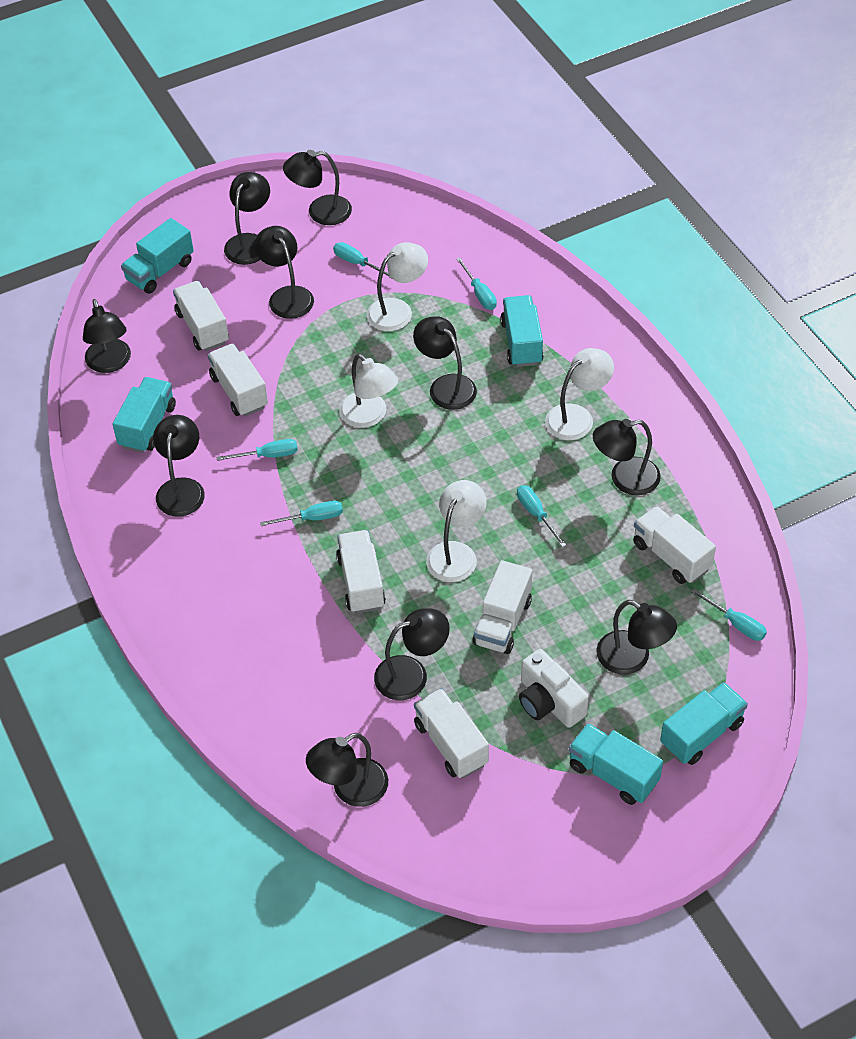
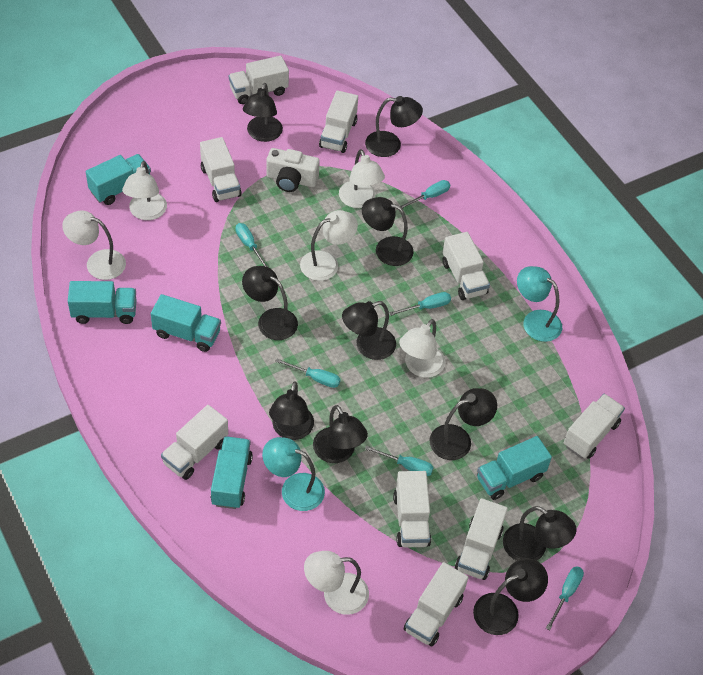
turquoise lamp: 0 -> 2
white lamp: 4 -> 6
white truck: 6 -> 9

